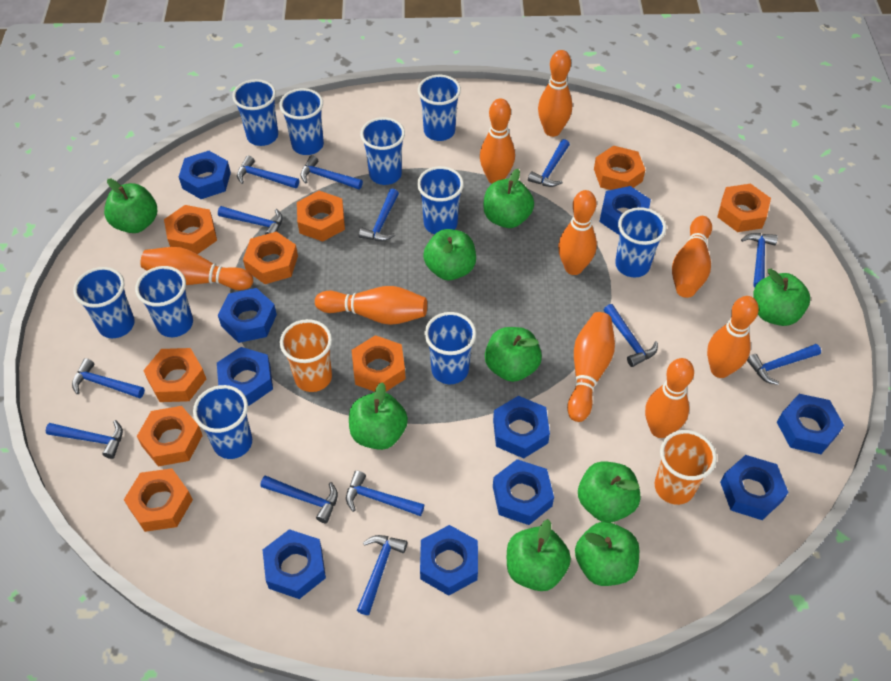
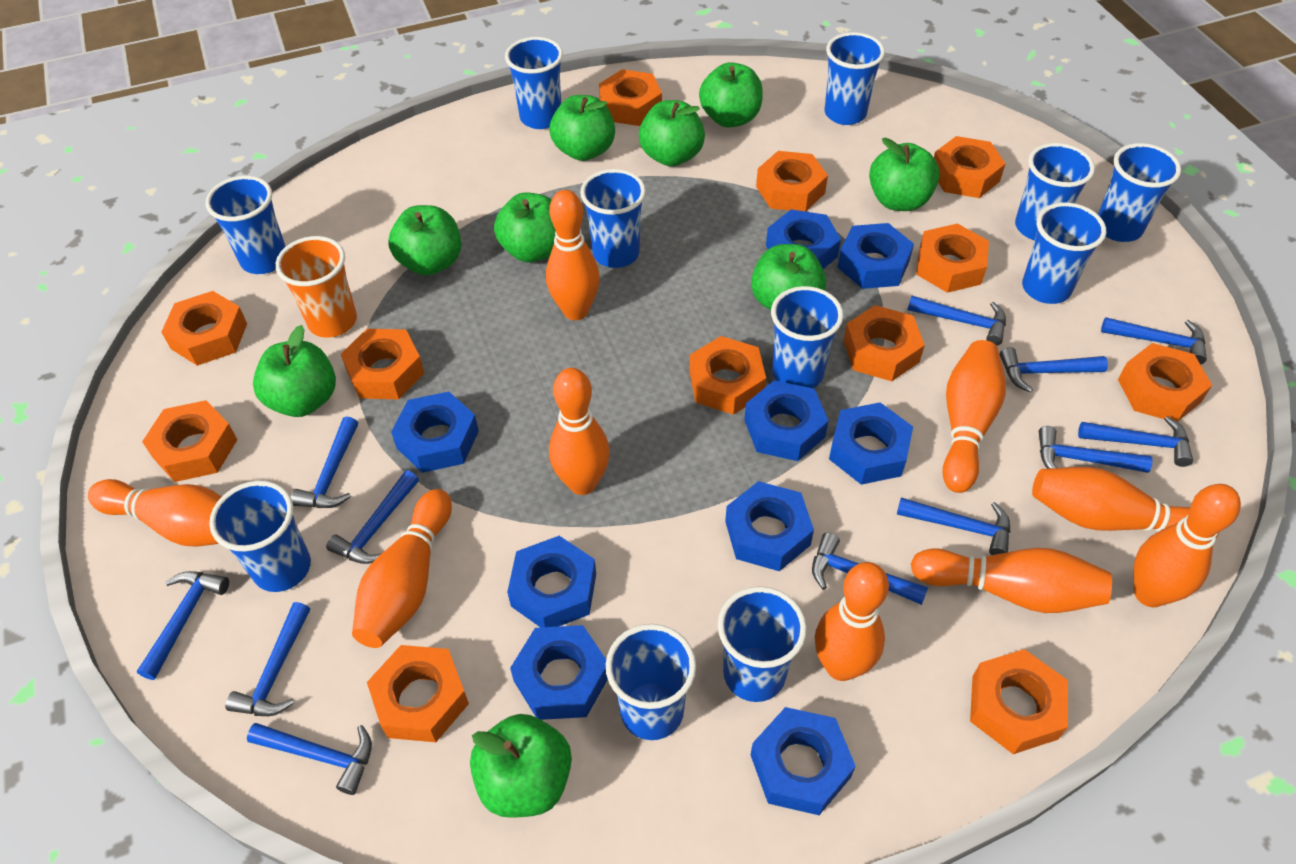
blue cup: 10 -> 11
blue hammer: 13 -> 12
blue nut: 10 -> 9
orange cup: 2 -> 1
orange nut: 9 -> 12

